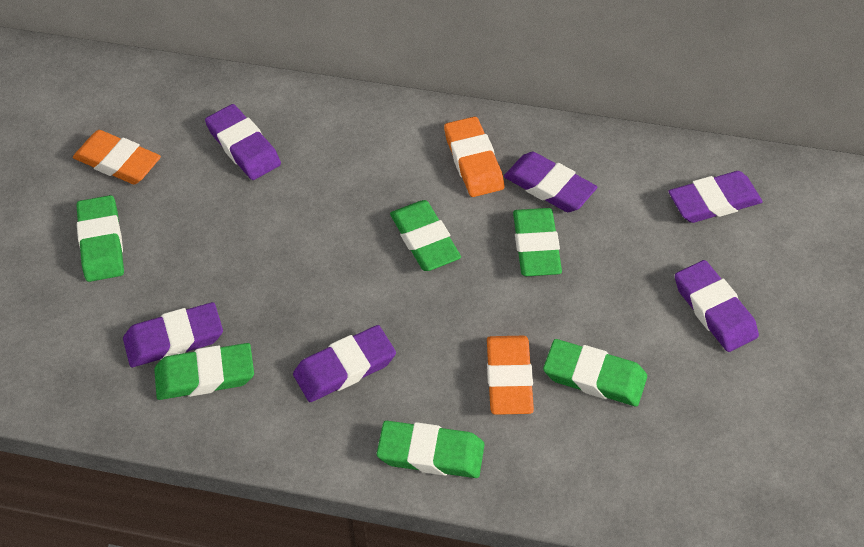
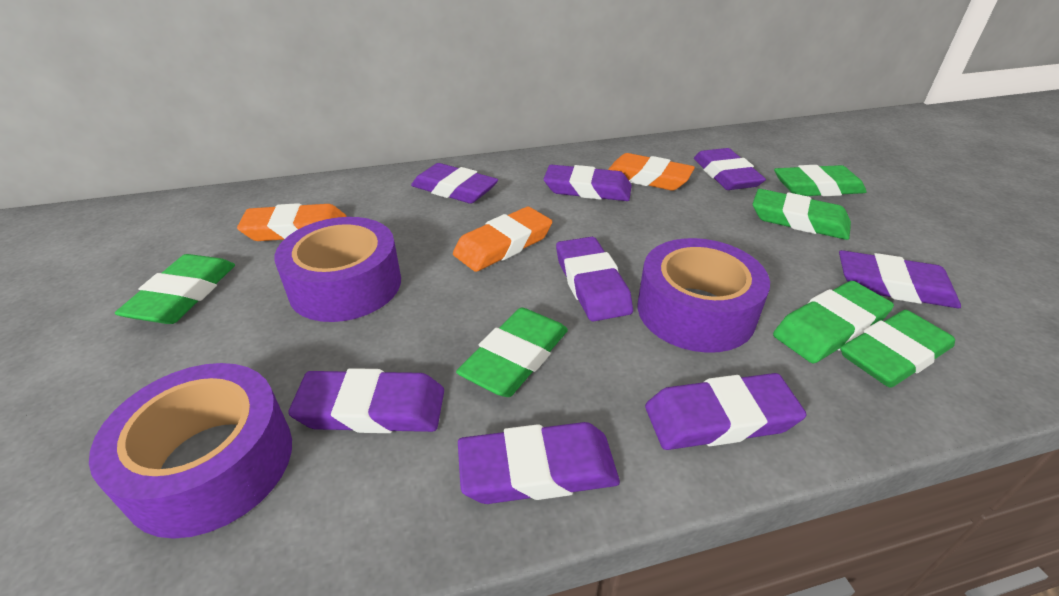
purple eraser: 6 -> 8
purple tape: 0 -> 3

